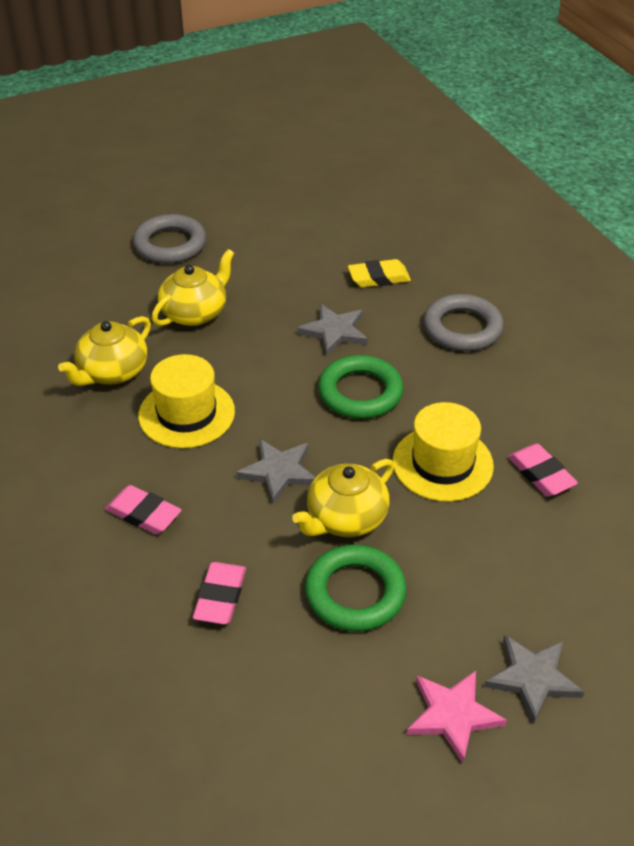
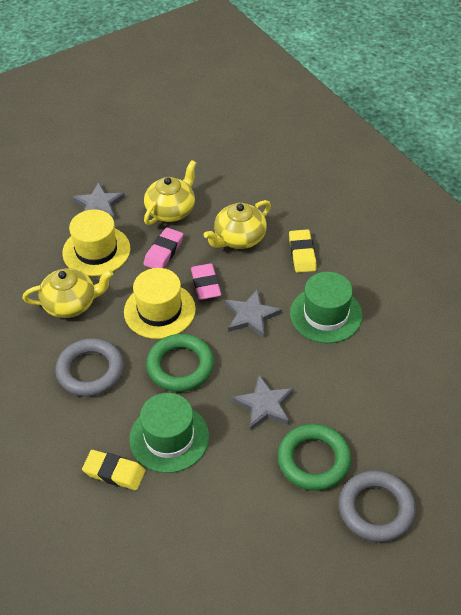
green hat: 0 -> 2
pink eraser: 3 -> 2
pink star: 1 -> 0
yellow eraser: 1 -> 2

